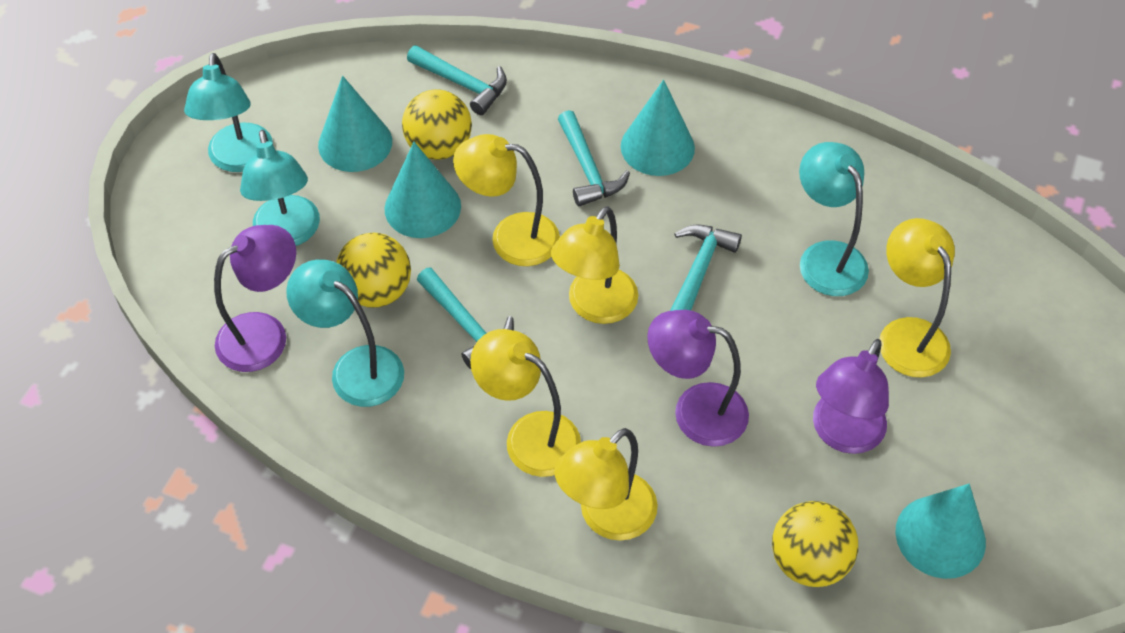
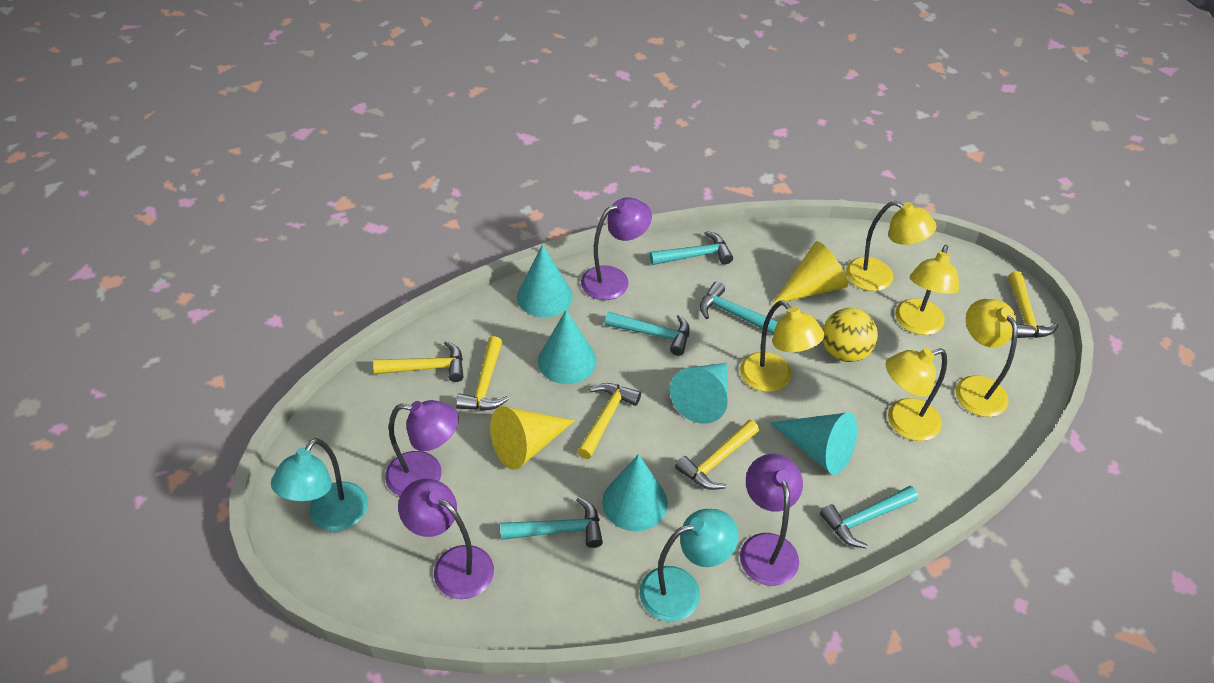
purple lamp: 3 -> 4
turquoise cone: 4 -> 5
turquoise hammer: 4 -> 5
turquoise lamp: 4 -> 2
yellow ball: 3 -> 1
yellow cone: 0 -> 2
yellow hammer: 0 -> 5

